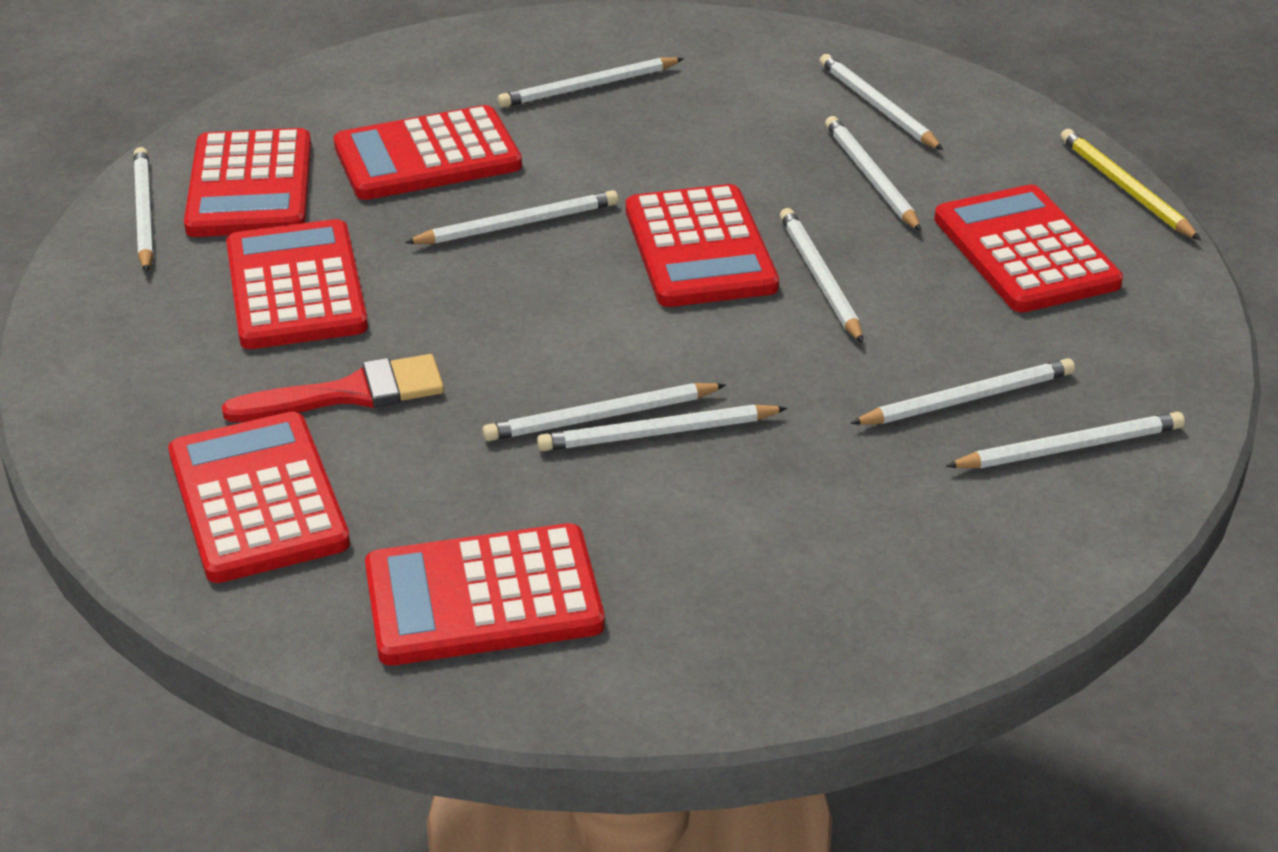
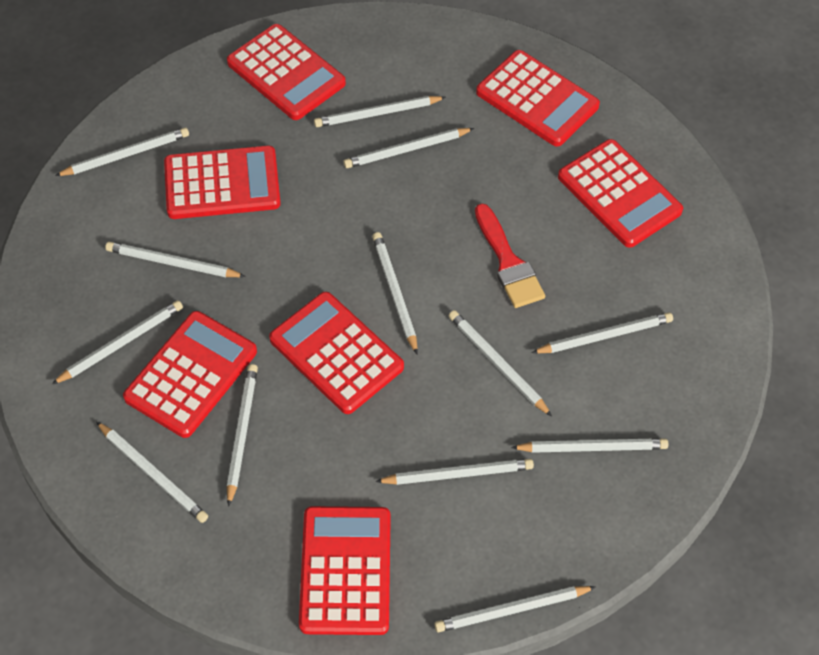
white pencil: 10 -> 13
yellow pencil: 1 -> 0

